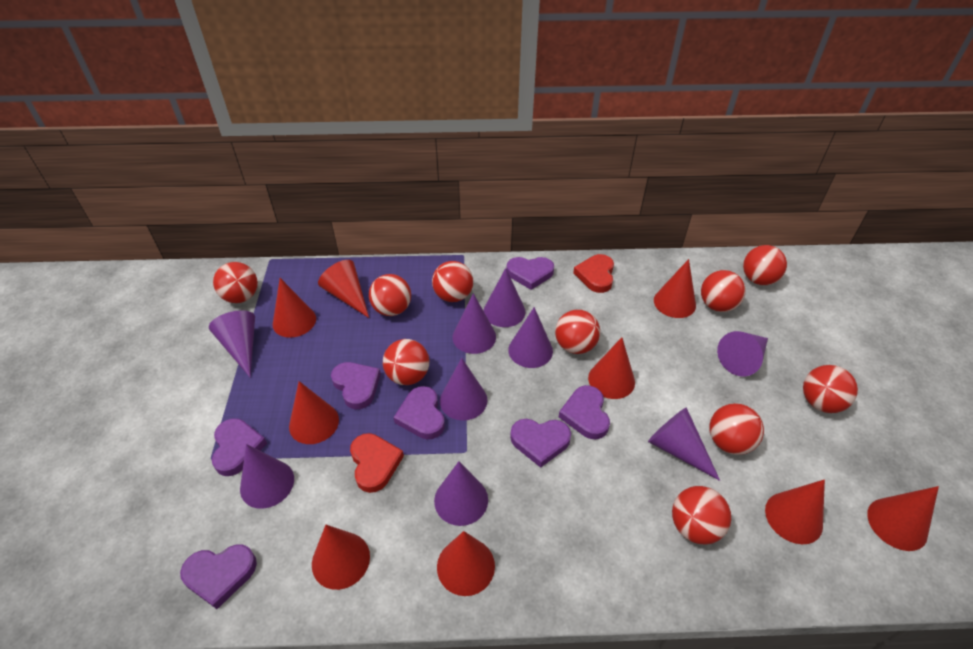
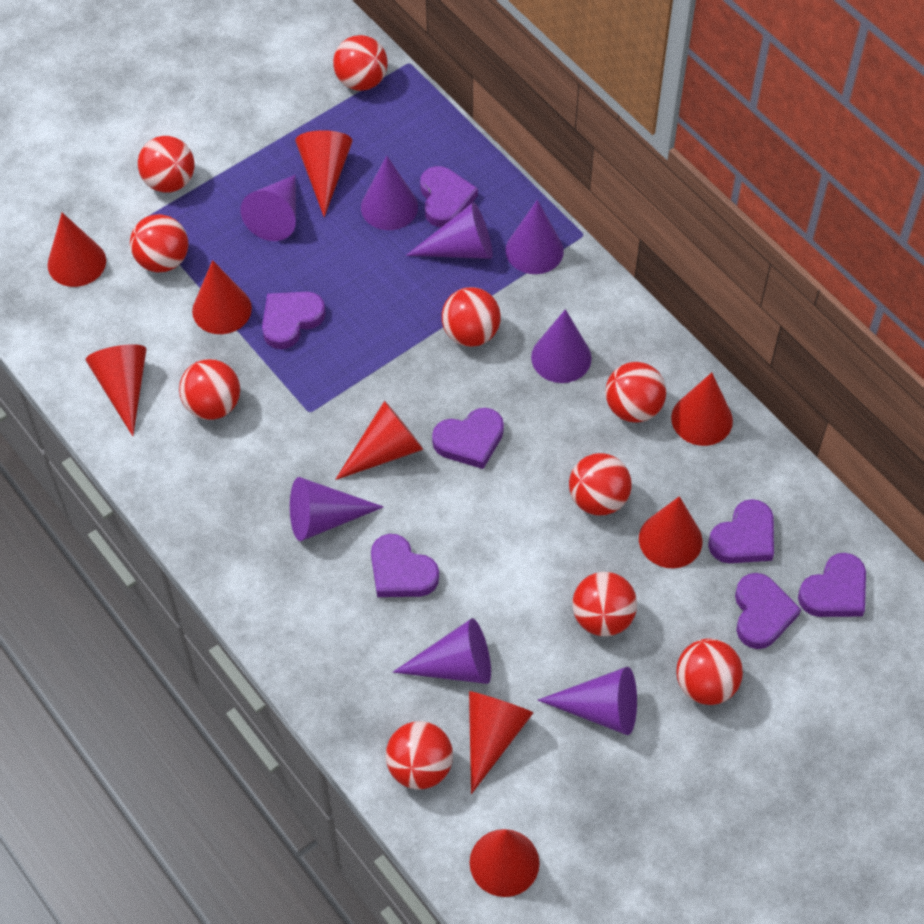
purple cone: 9 -> 8
red heart: 2 -> 0

